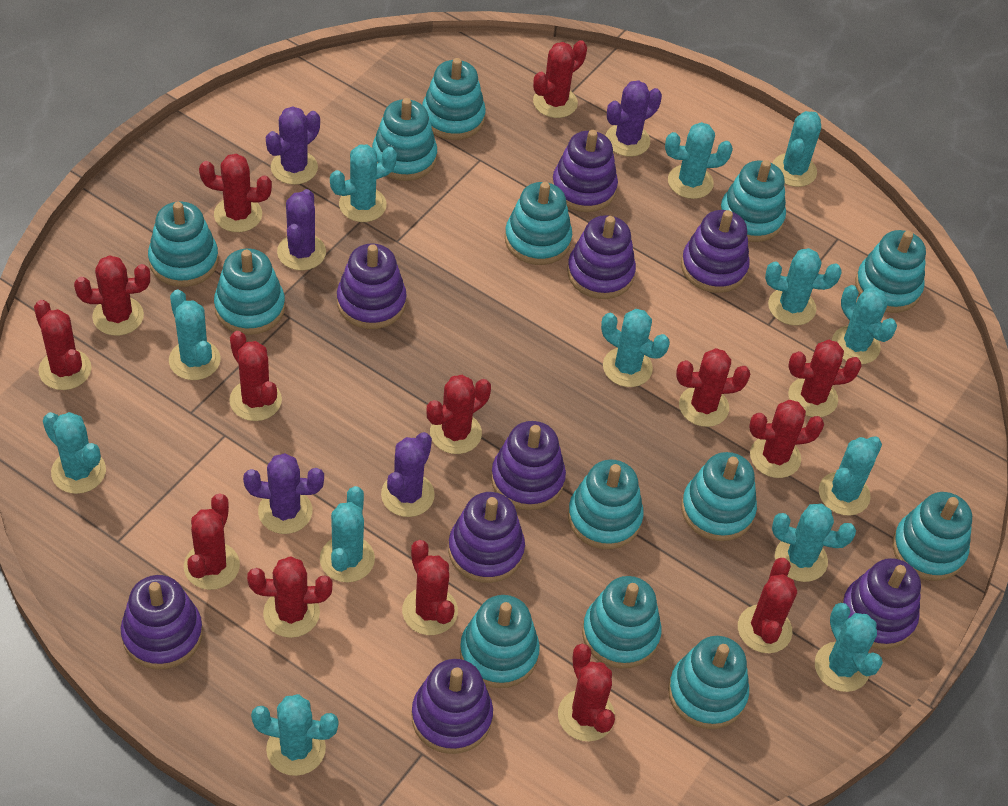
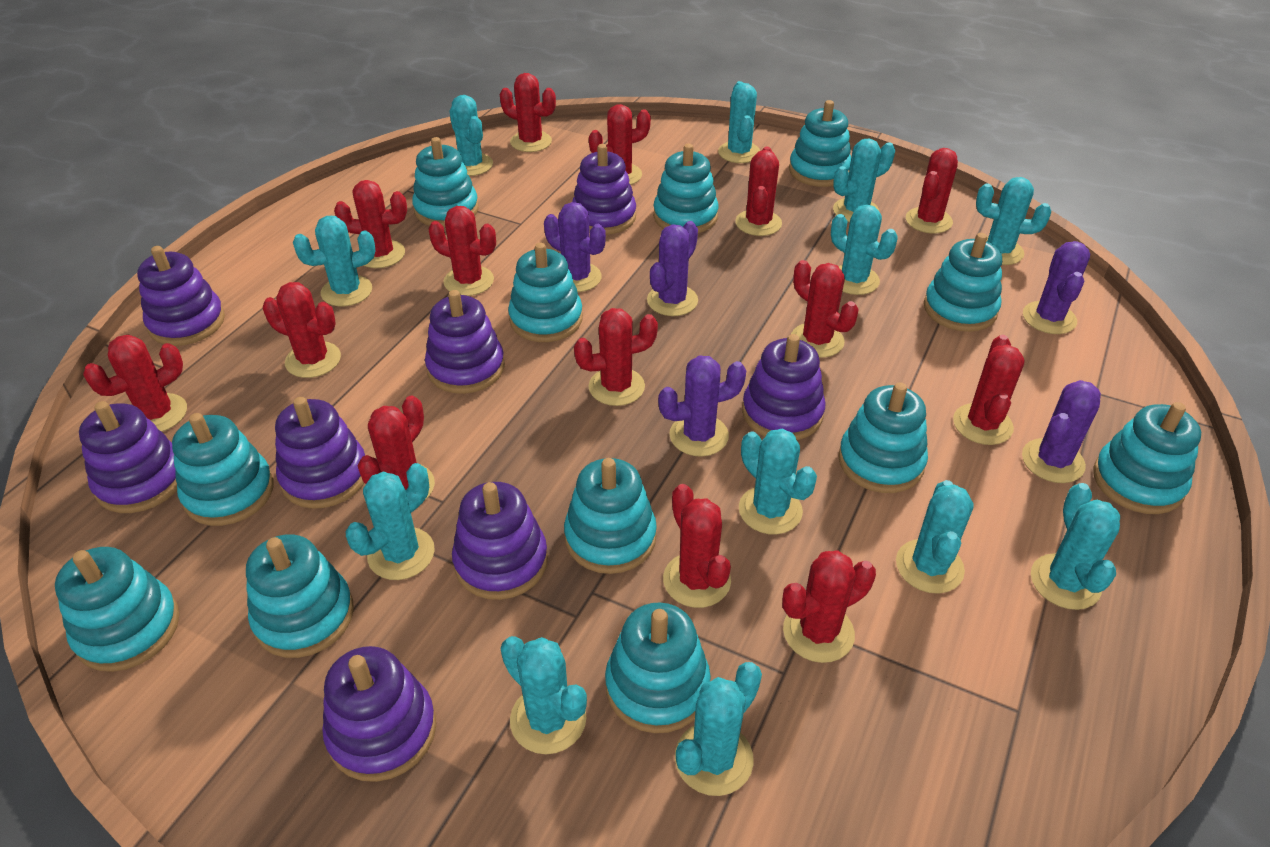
purple stacking toy: 9 -> 8
turquoise cactus: 13 -> 12
turquoise stacking toy: 13 -> 12

